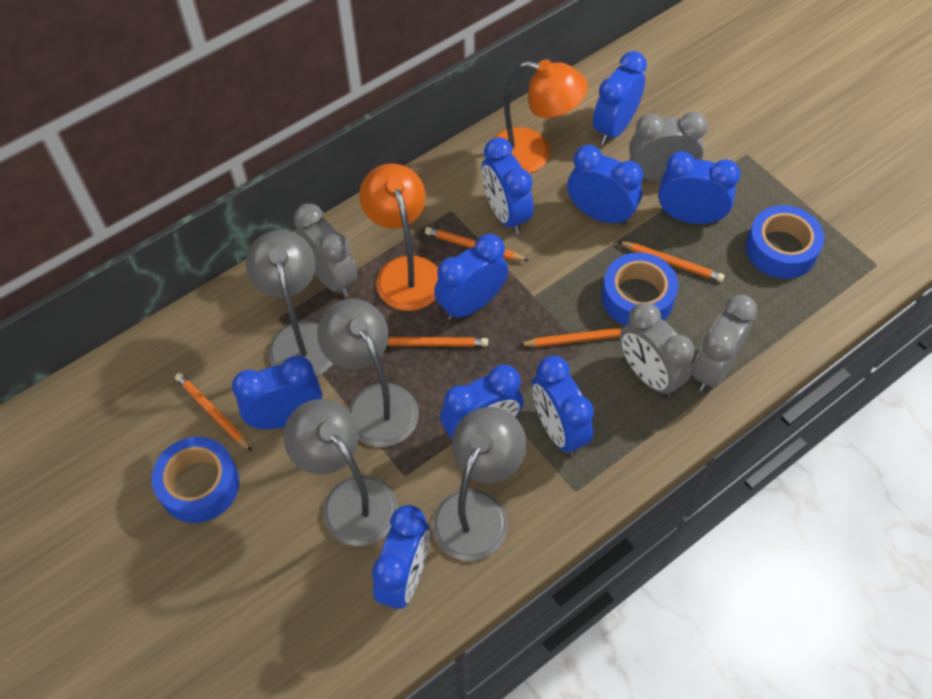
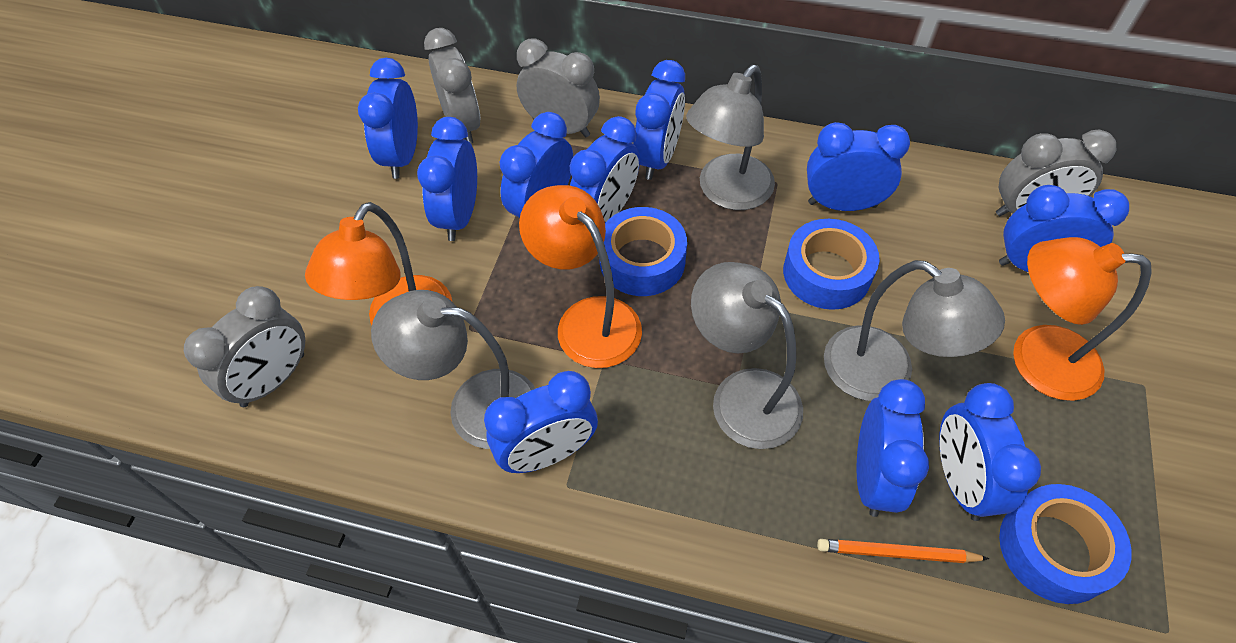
blue clock: 9 -> 10
orange lamp: 2 -> 3
orange pencil: 5 -> 1

